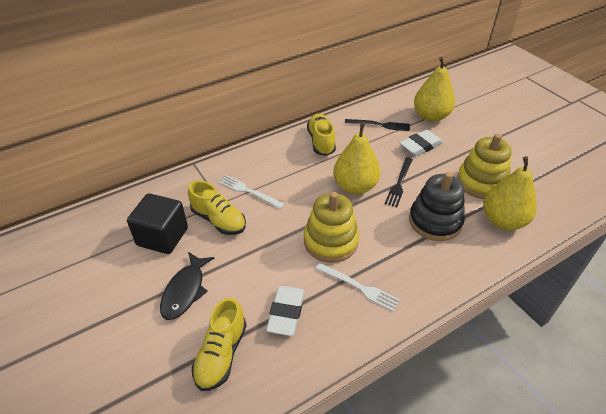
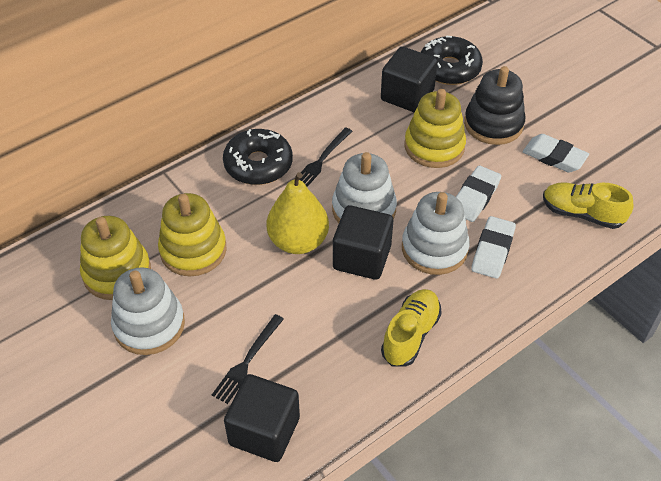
black cube: 1 -> 3
black donut: 0 -> 2
black fish: 1 -> 0
white eraser: 2 -> 3
white fork: 2 -> 0
white stacking toy: 0 -> 3
yellow pear: 3 -> 1
yellow shoe: 3 -> 2
yellow stacking toy: 2 -> 3

